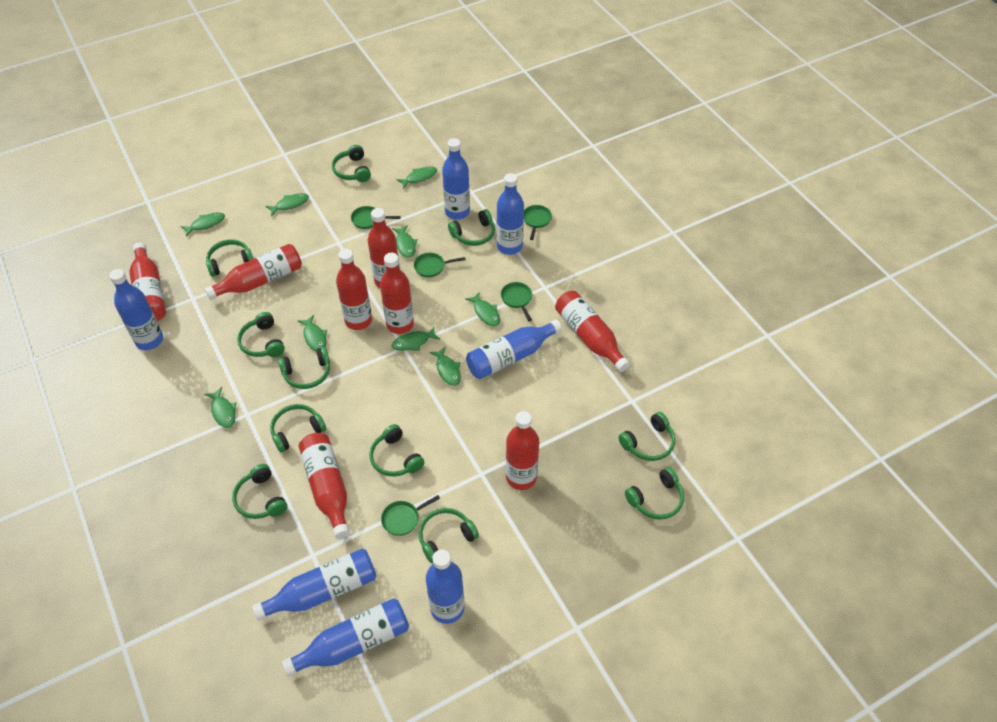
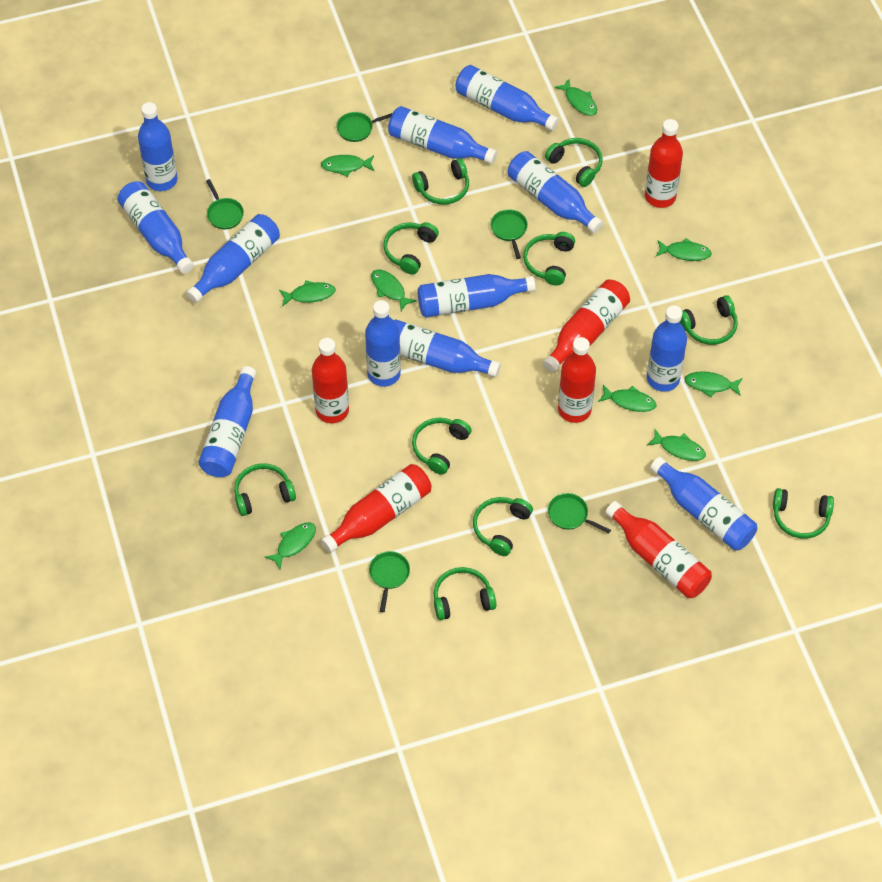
blue bottle: 7 -> 12
green headphones: 11 -> 10
red bottle: 8 -> 6

